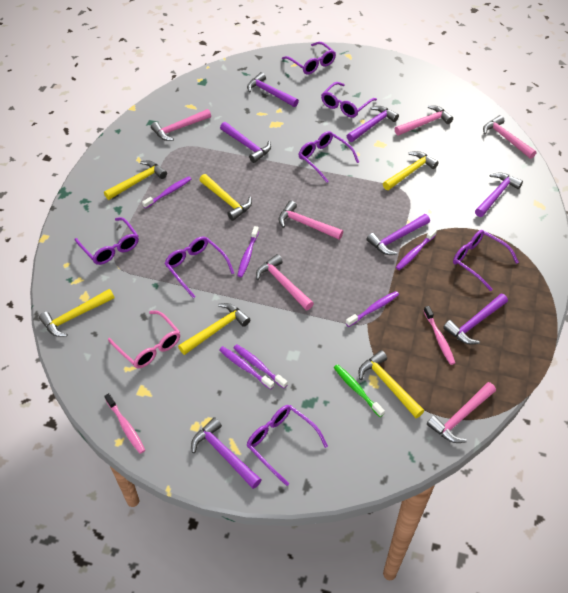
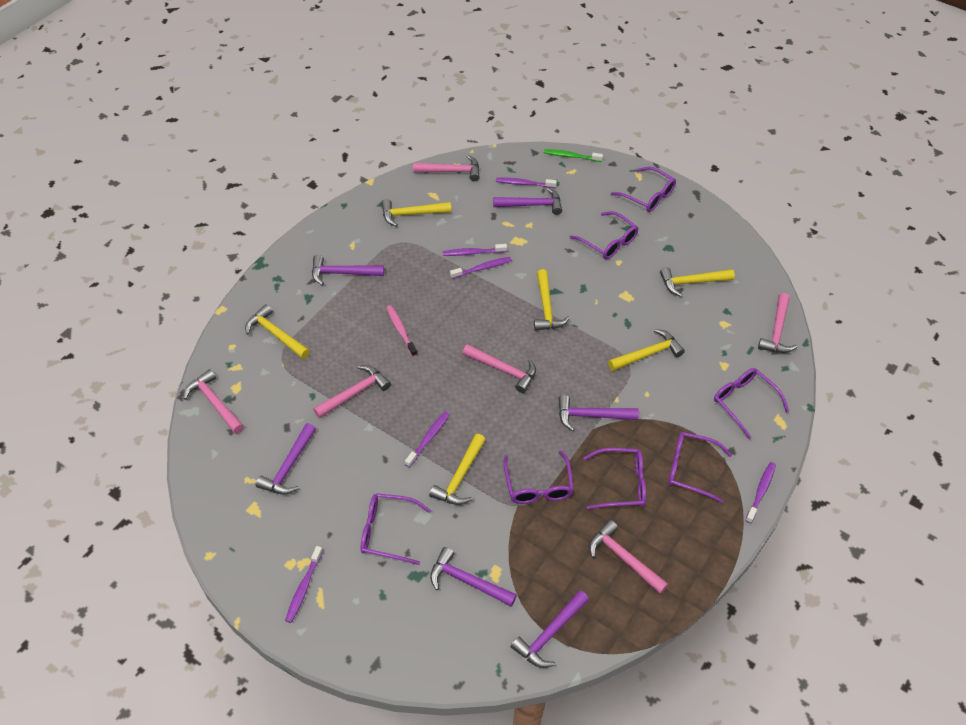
pink glasses: 1 -> 0
pink toothbrush: 2 -> 1
purple hammer: 7 -> 6

